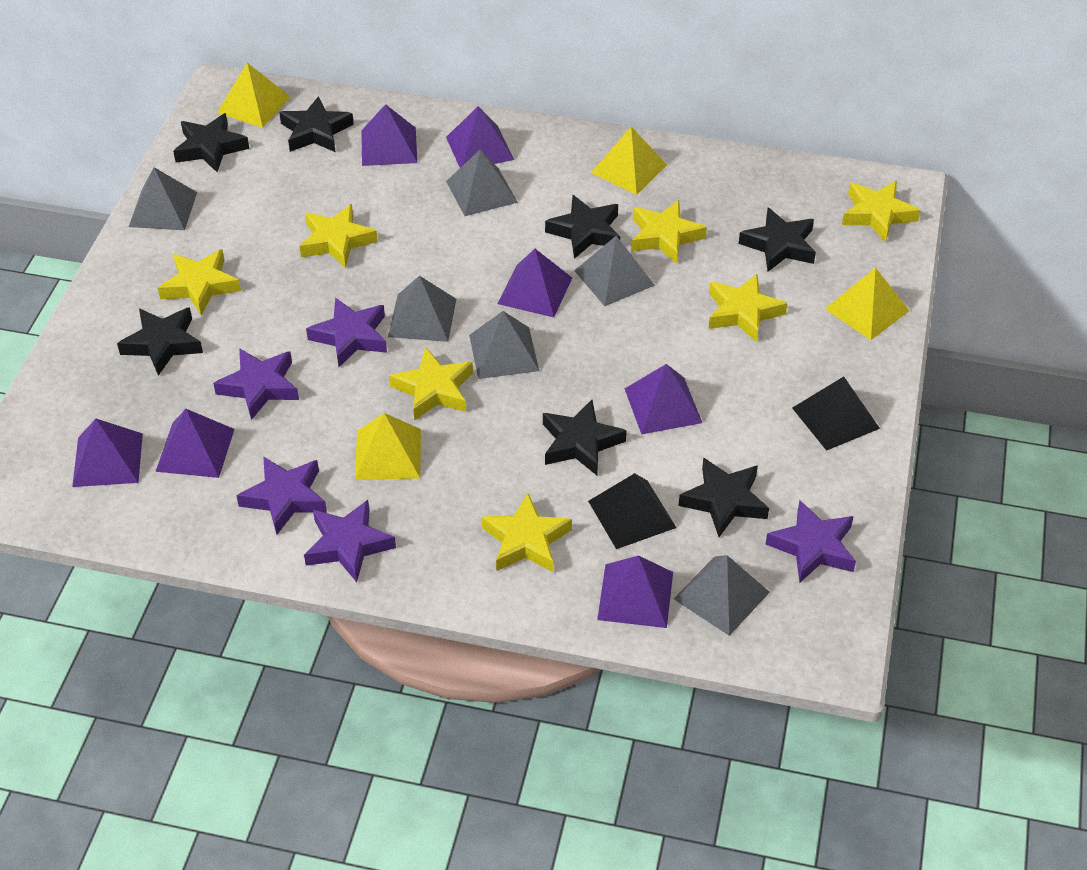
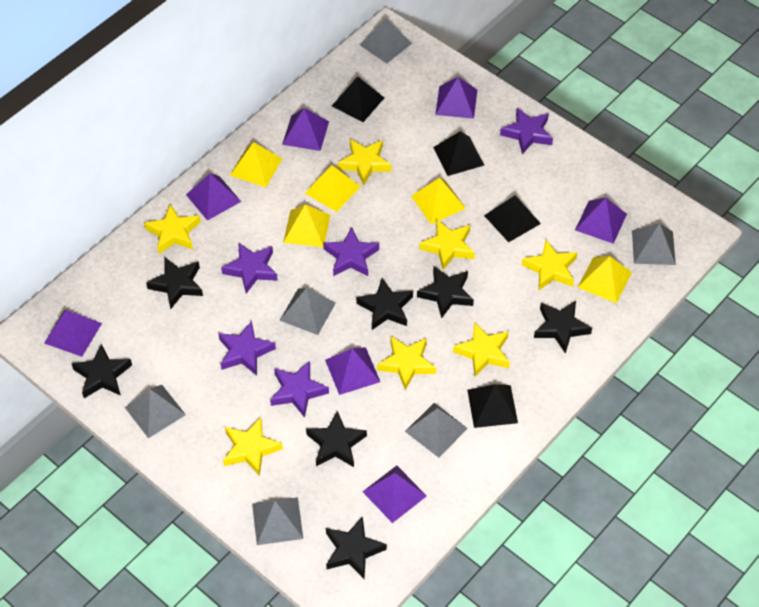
black pyramid: 2 -> 4
yellow pyramid: 4 -> 5

